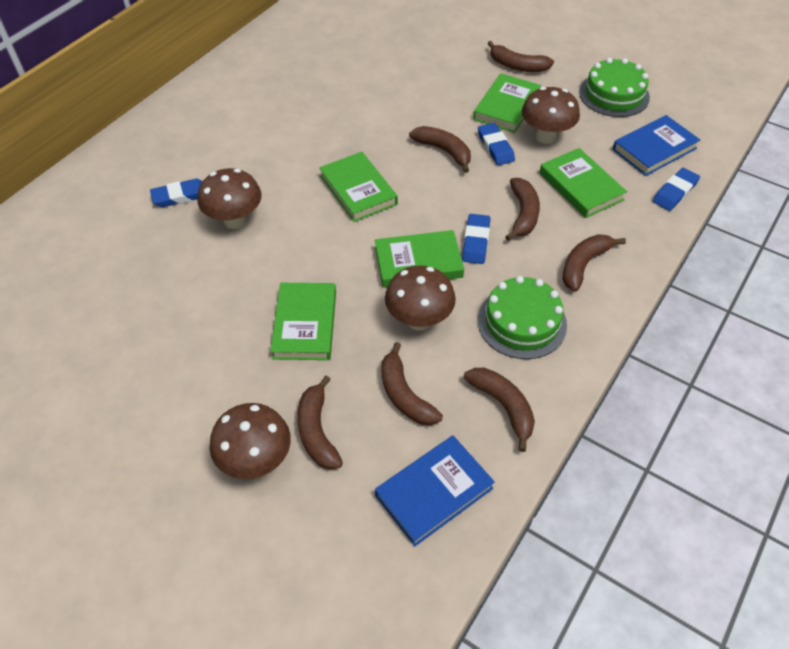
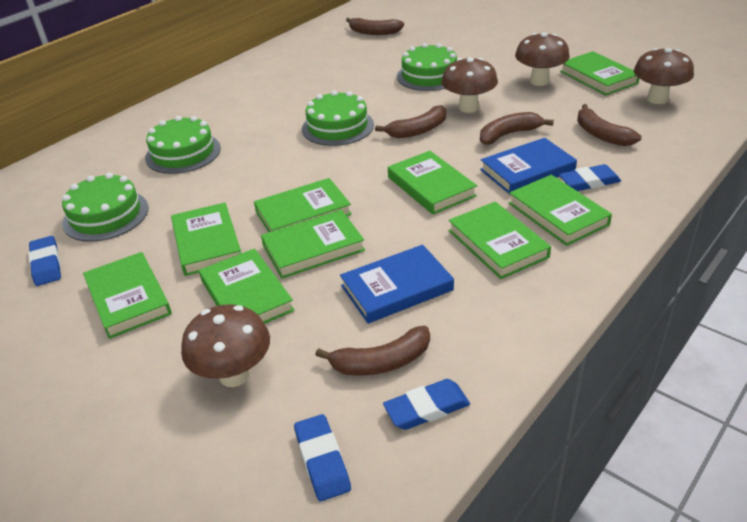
brown banana: 7 -> 5
green book: 5 -> 9
green cake: 2 -> 4

